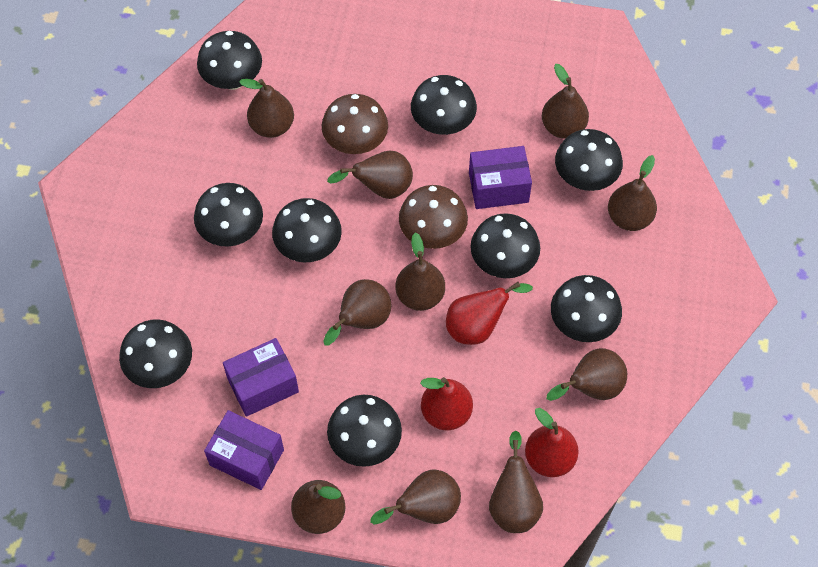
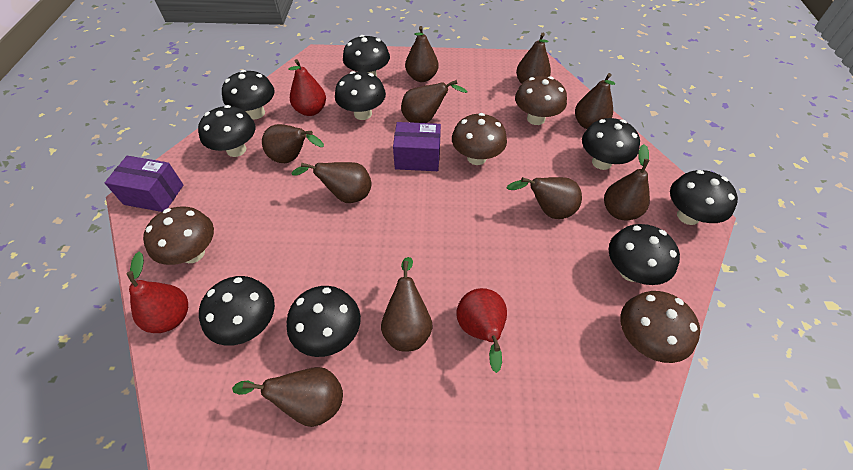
brown mushroom: 2 -> 4
purple box: 3 -> 2

